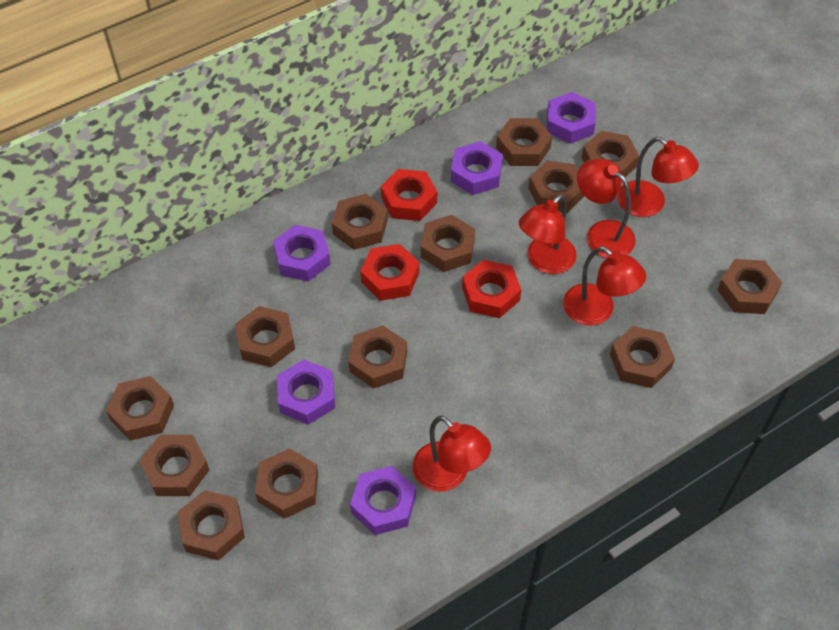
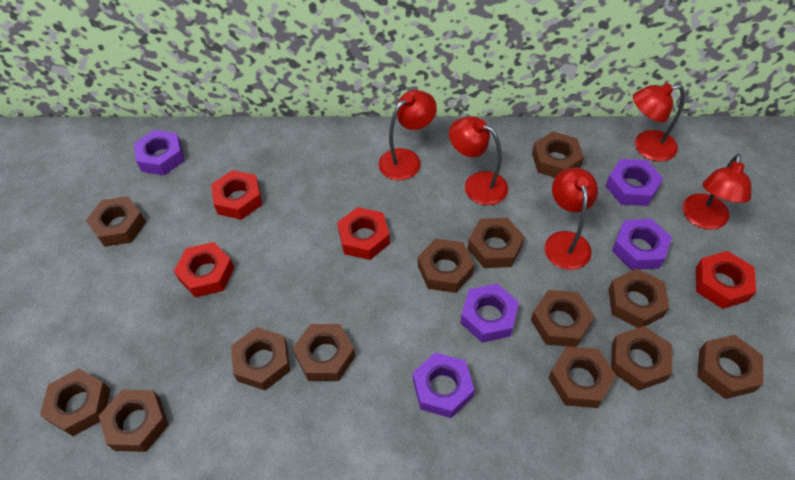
red nut: 3 -> 4

